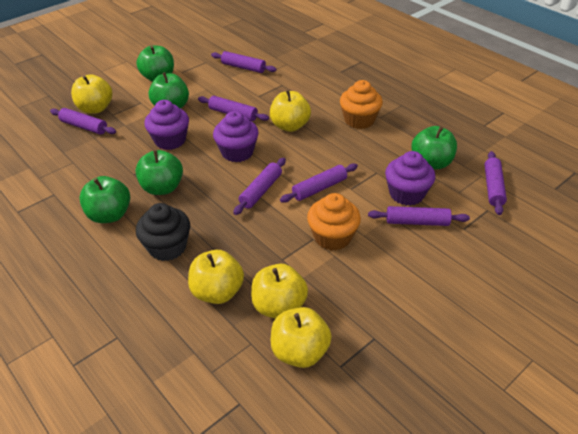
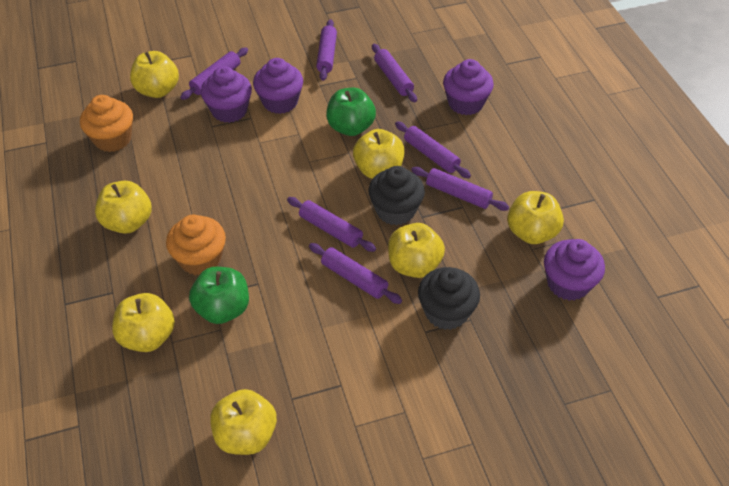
black cupcake: 1 -> 2
green apple: 5 -> 2
purple cupcake: 3 -> 4
yellow apple: 5 -> 7

